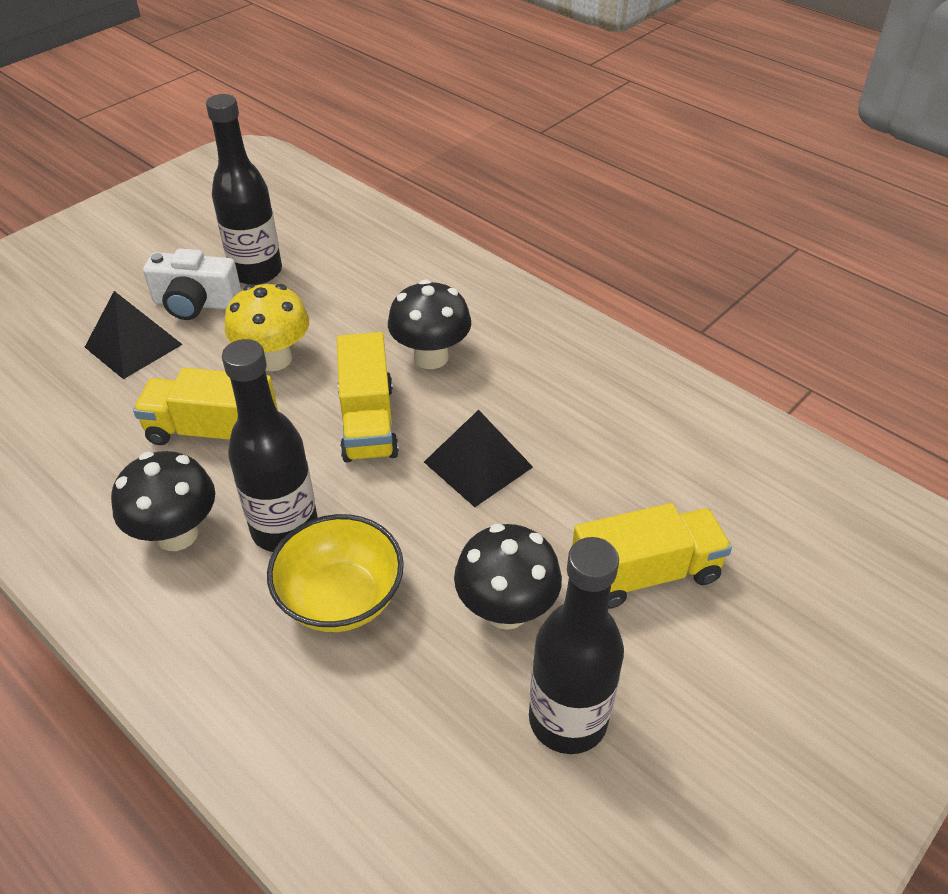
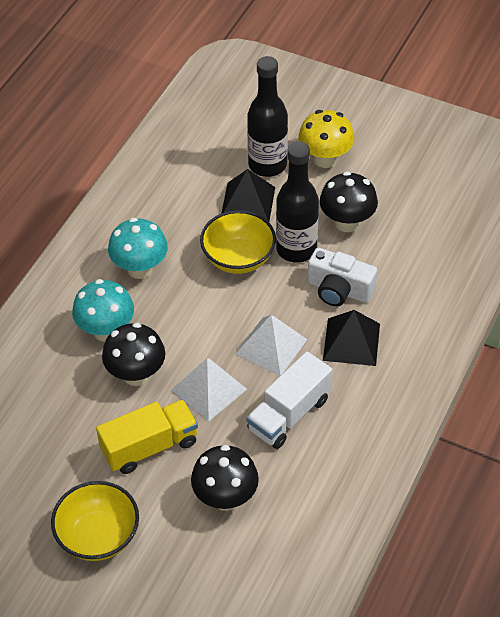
black bottle: 3 -> 2
turquoise mushroom: 0 -> 2
white pyramid: 0 -> 2
white truck: 0 -> 1
yellow bowl: 1 -> 2
yellow truck: 3 -> 1

